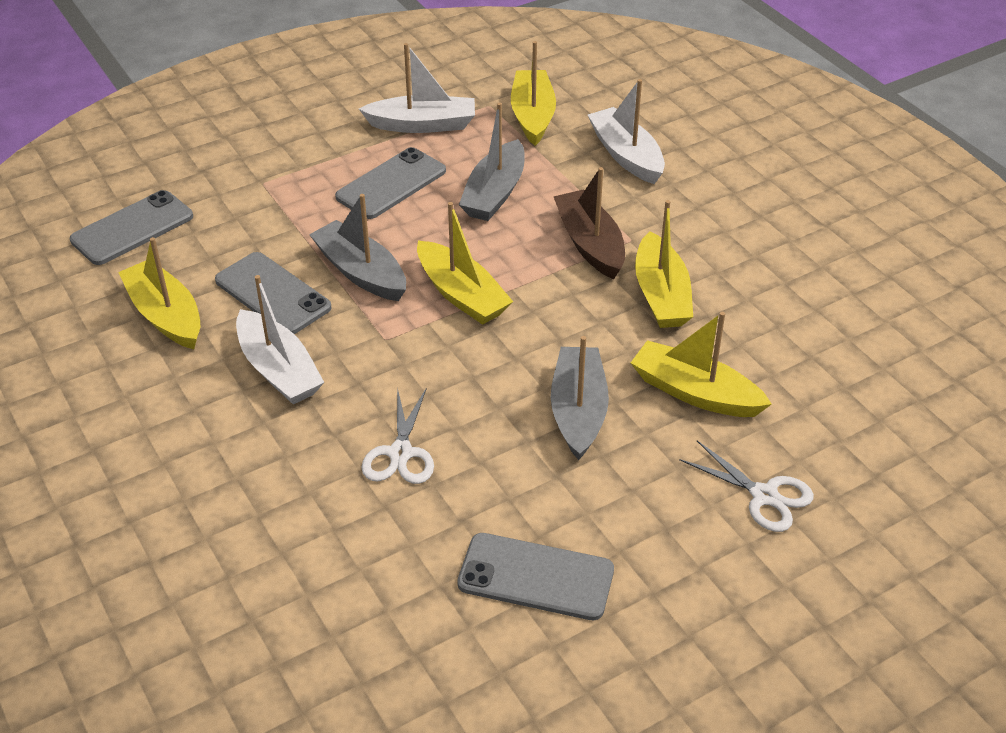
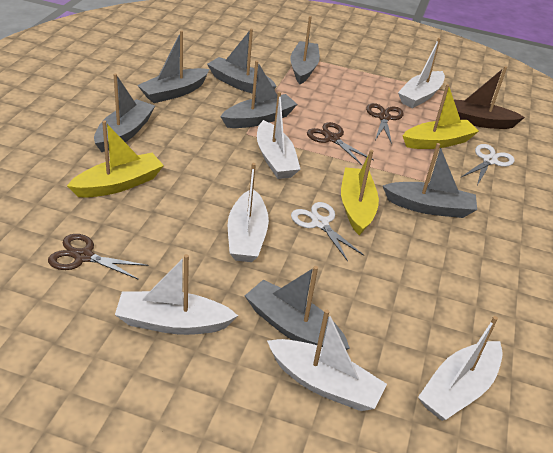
brown scissors: 0 -> 3
grey boat: 3 -> 7
grey phone: 4 -> 0
white boat: 3 -> 6
yellow boat: 5 -> 3

